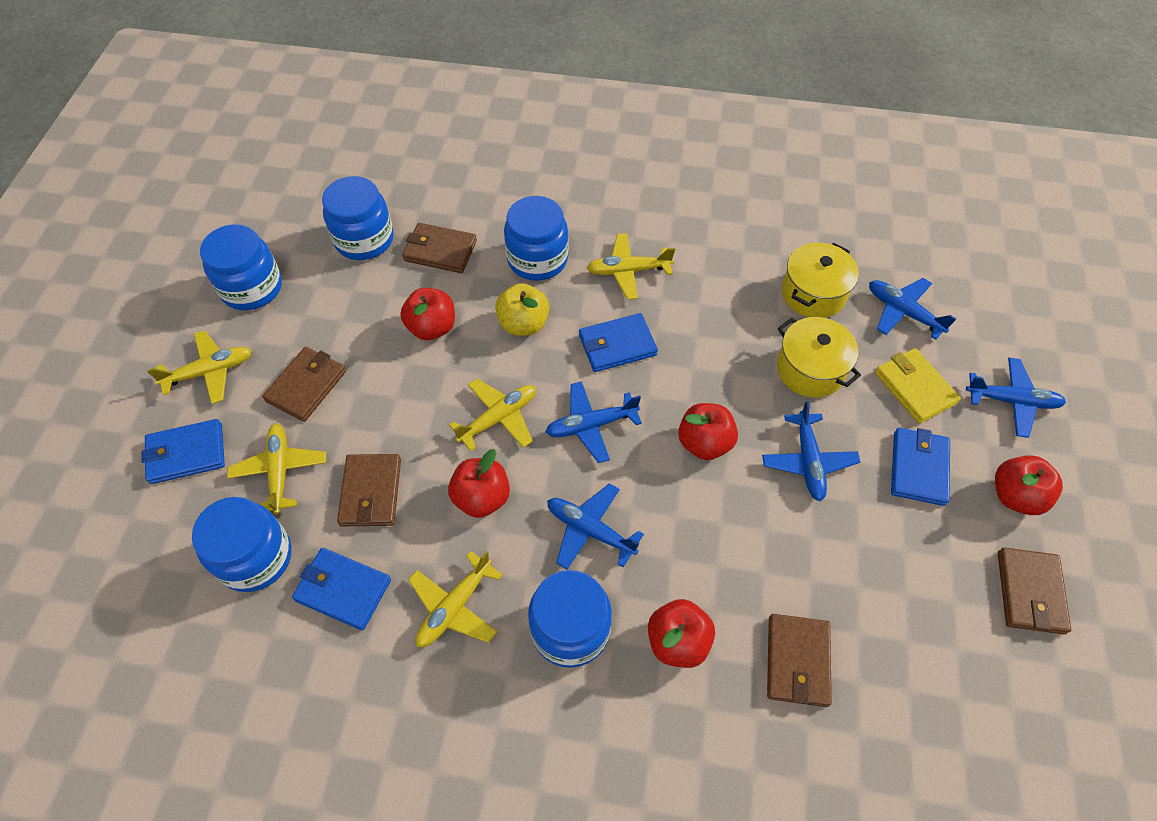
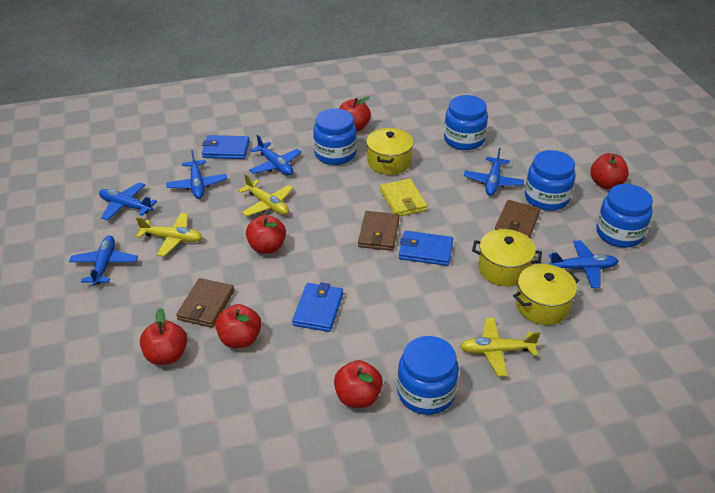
blue plane: 5 -> 6
blue wallet: 4 -> 3
brown wallet: 5 -> 3
red apple: 5 -> 6
yellow apple: 1 -> 0
yellow plane: 5 -> 3
yellow pot: 2 -> 3

